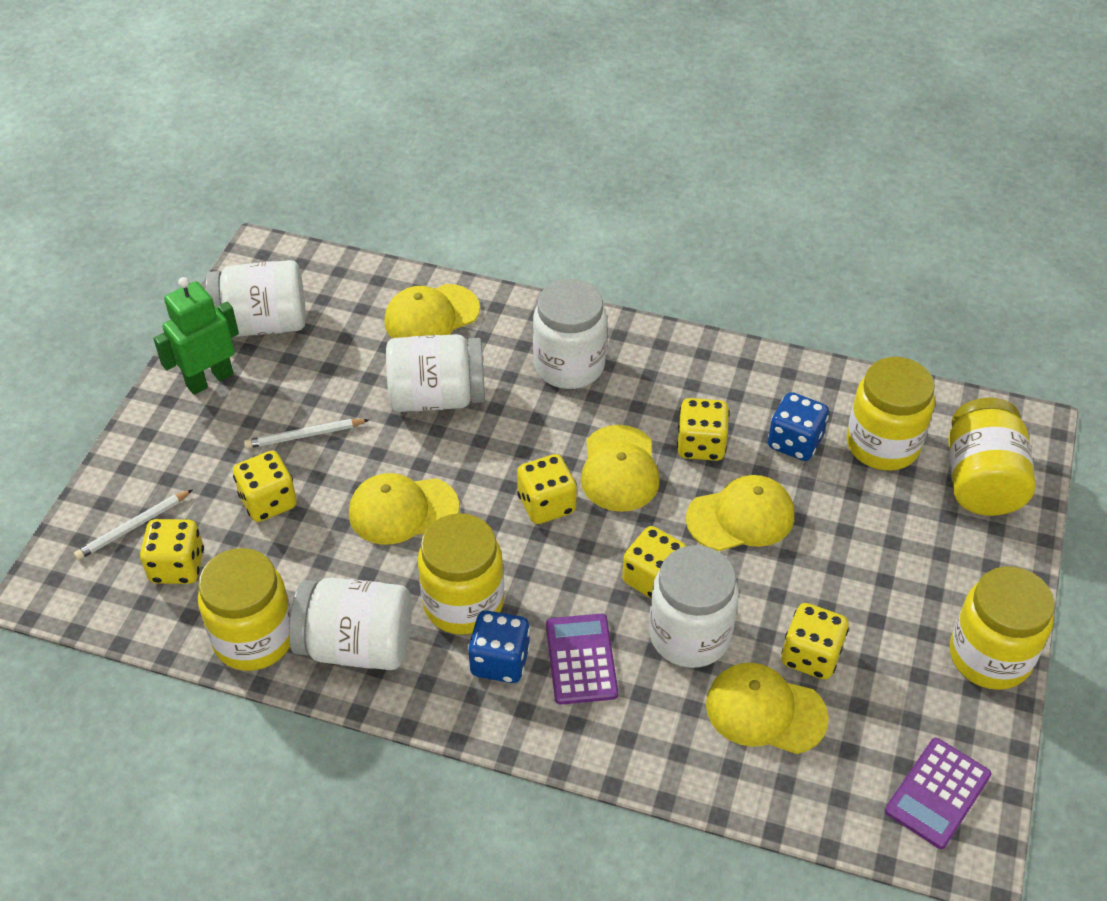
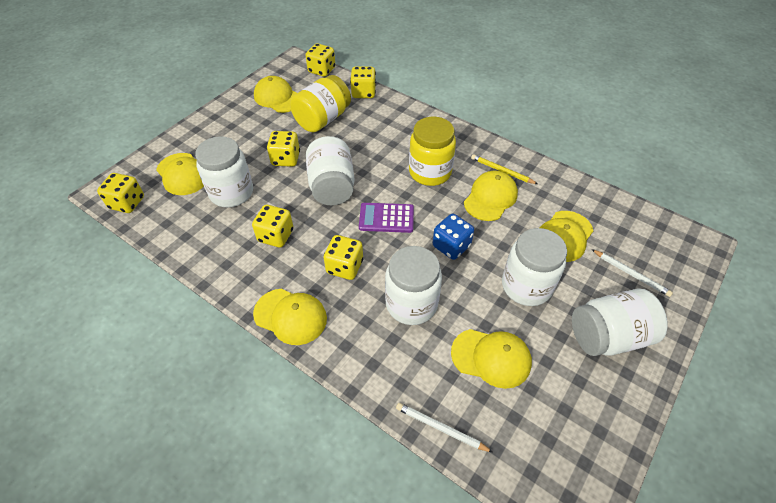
blue dice: 2 -> 1
green robot: 1 -> 0
purple calculator: 2 -> 1
yellow cap: 5 -> 6
yellow jar: 5 -> 2
yellow pencil: 0 -> 1

